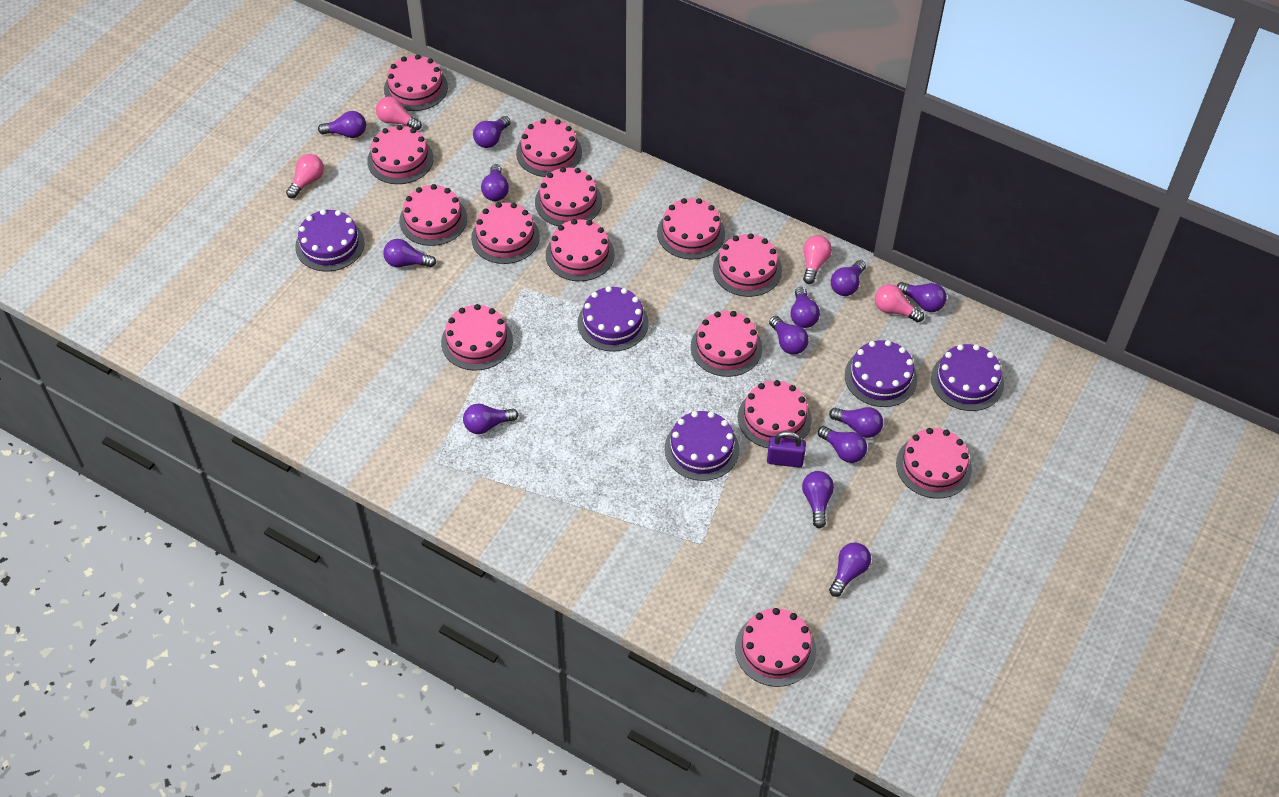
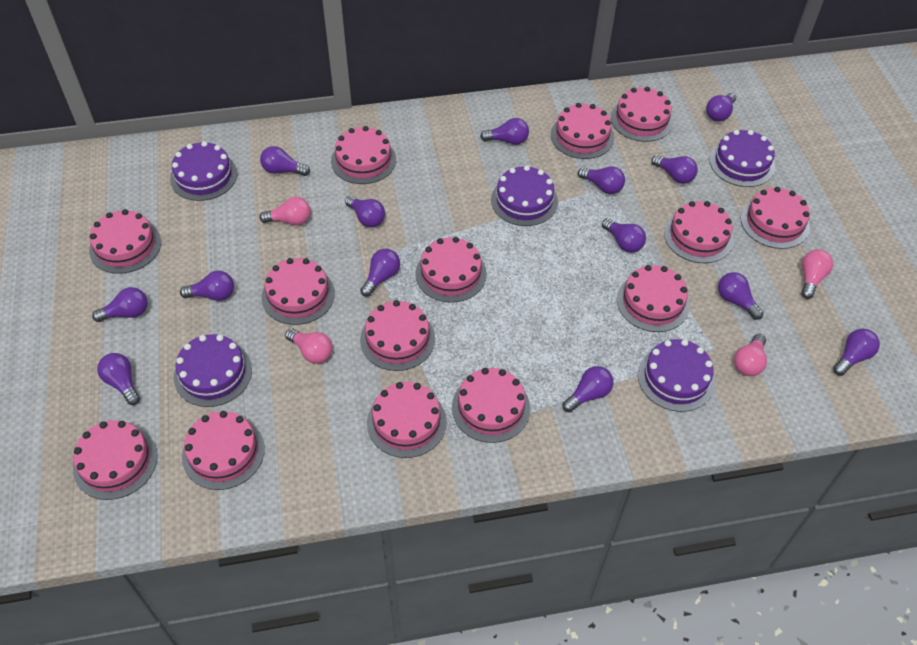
purple light bulb: 13 -> 14
purple padlock: 1 -> 0

